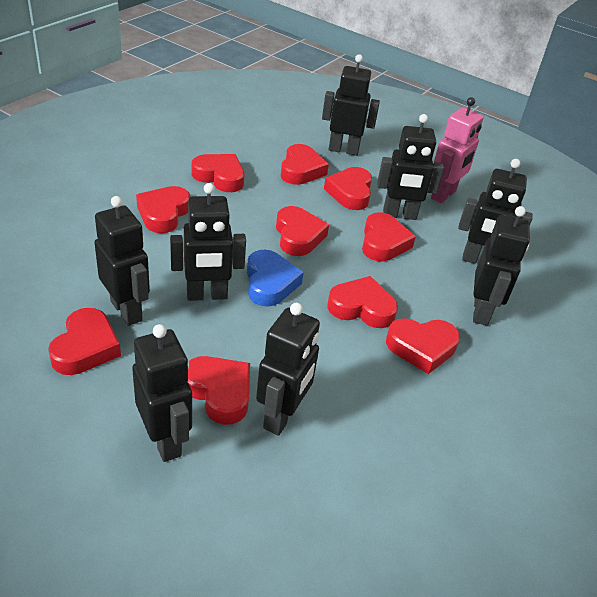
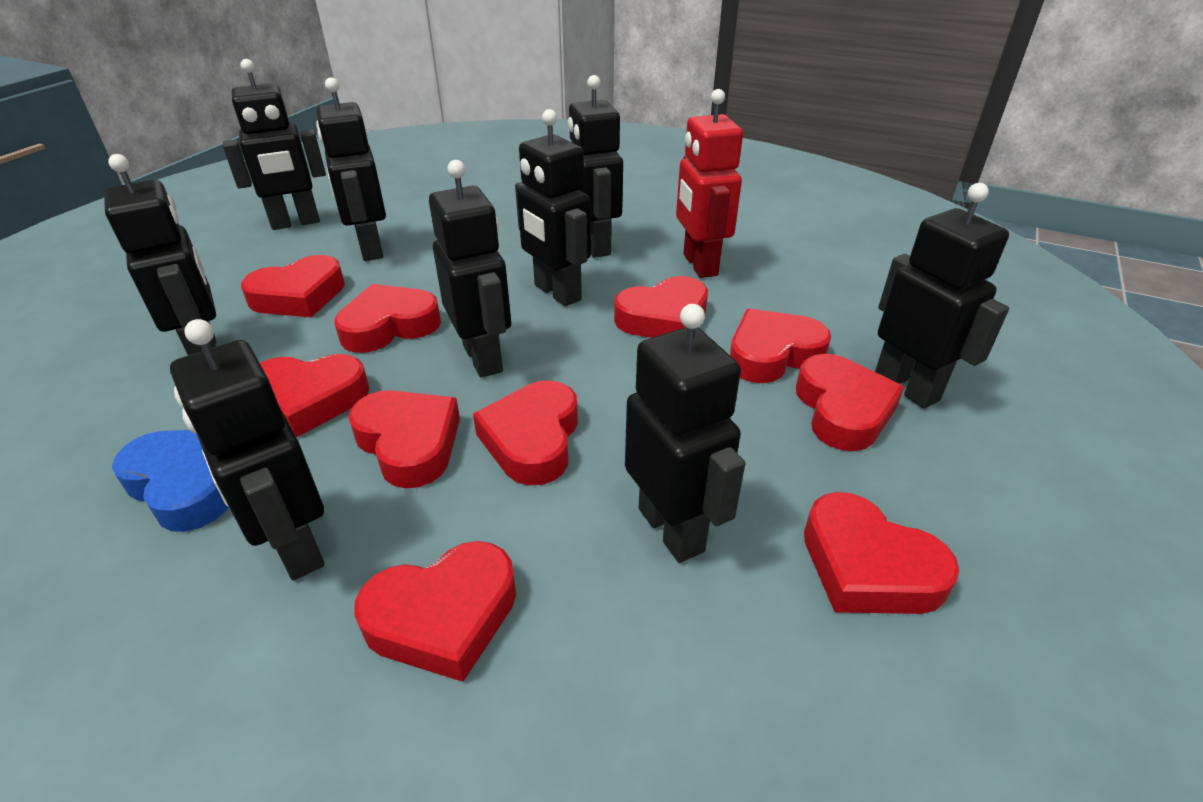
black robot: 8 -> 9
pink robot: 1 -> 0
red robot: 0 -> 1

